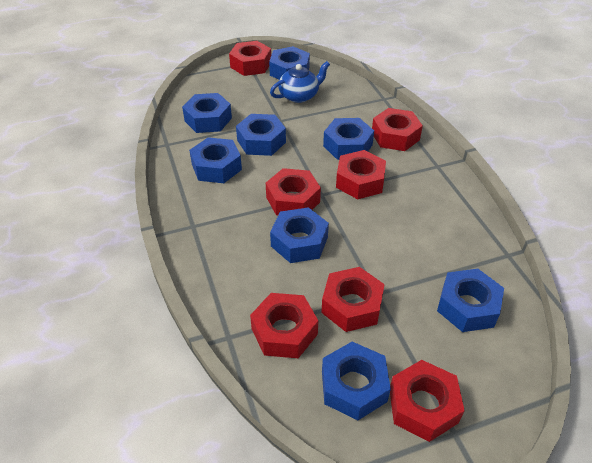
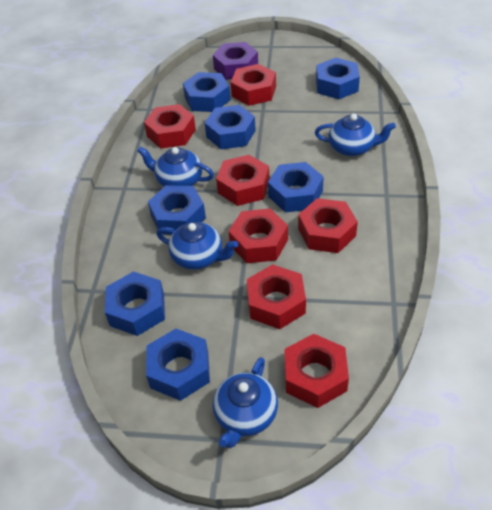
blue nut: 8 -> 7
blue teapot: 1 -> 4
purple nut: 0 -> 1

